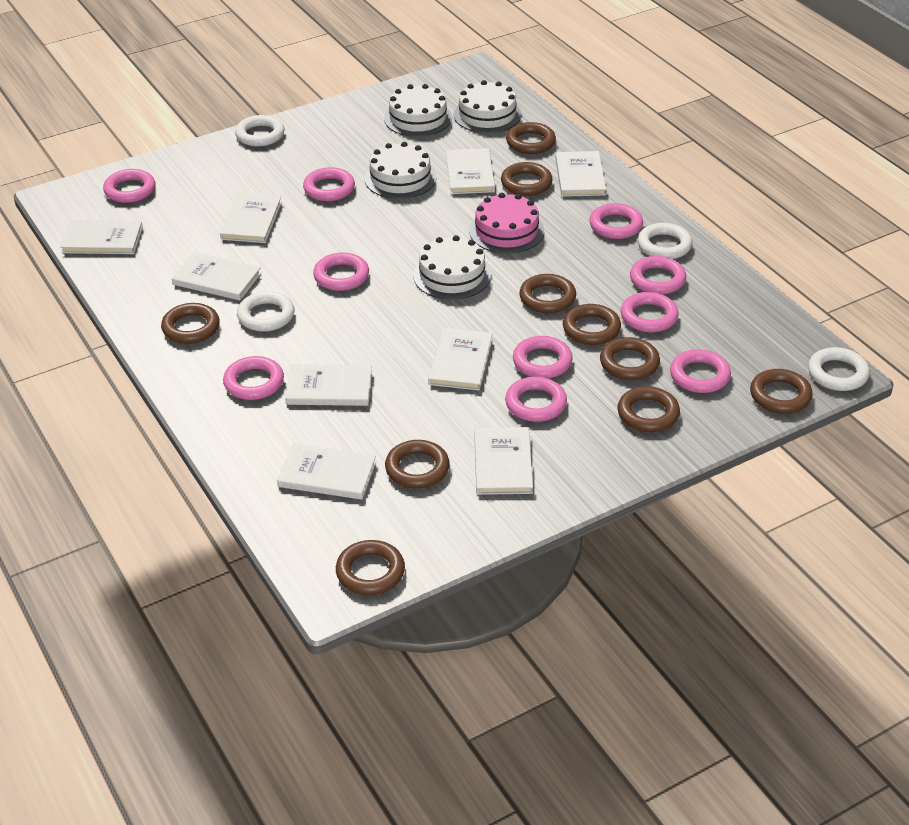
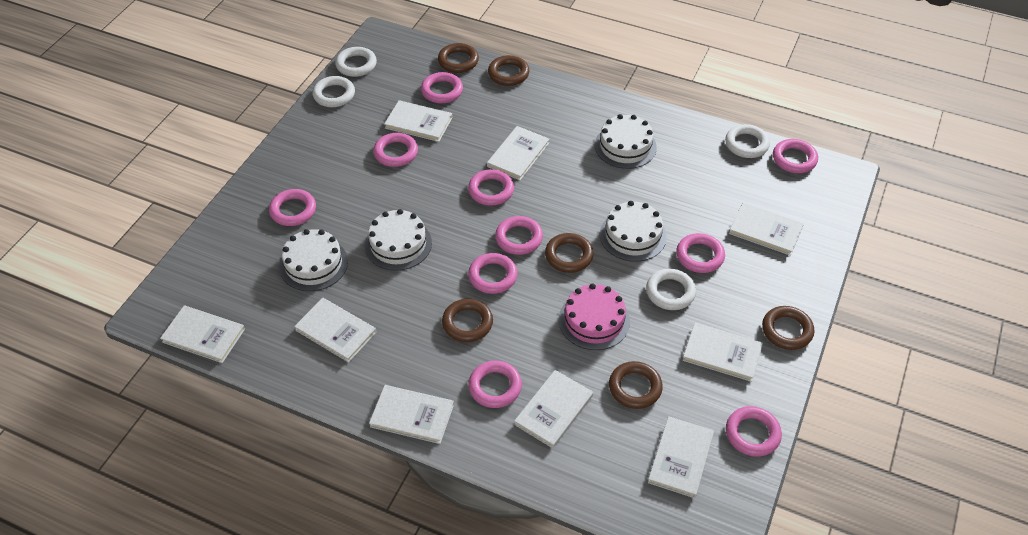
brown ring: 10 -> 6

